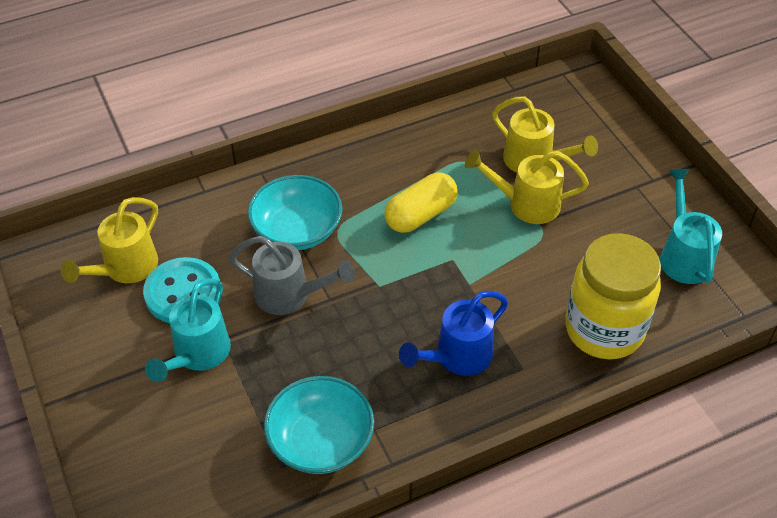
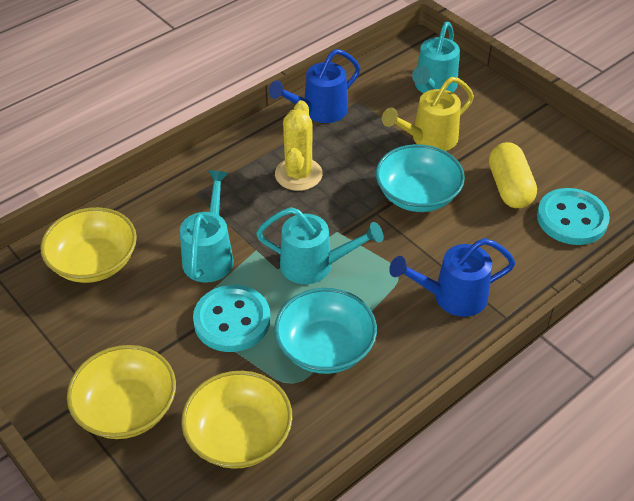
blue watering can: 1 -> 2
grey watering can: 1 -> 0
turquoise button: 1 -> 2
turquoise watering can: 2 -> 3
yellow bowl: 0 -> 3
yellow cactus: 0 -> 1
yellow jar: 1 -> 0
yellow watering can: 3 -> 1

